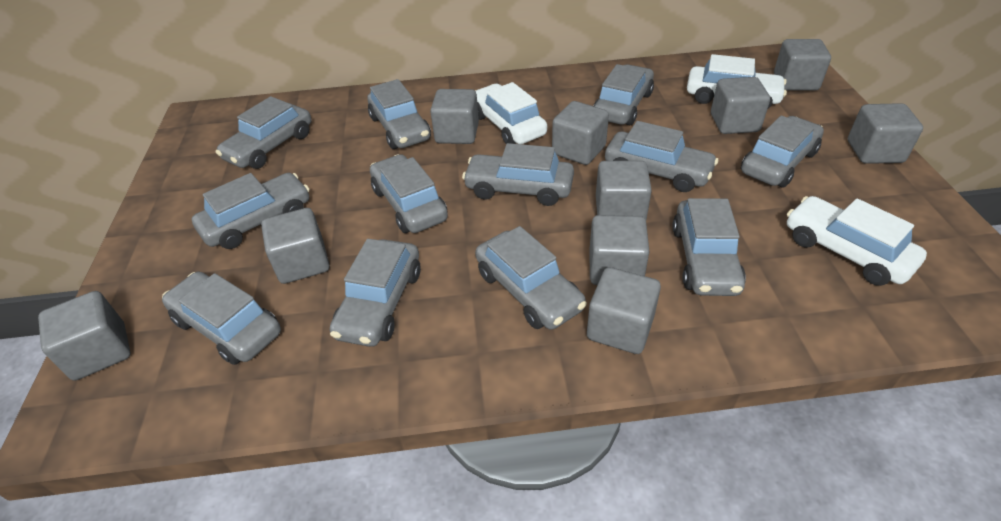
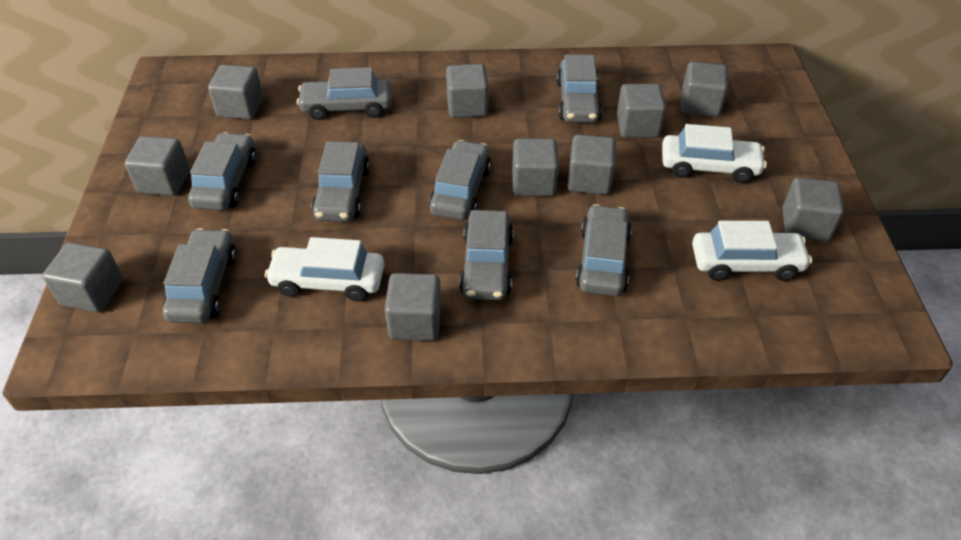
grey car: 12 -> 8

